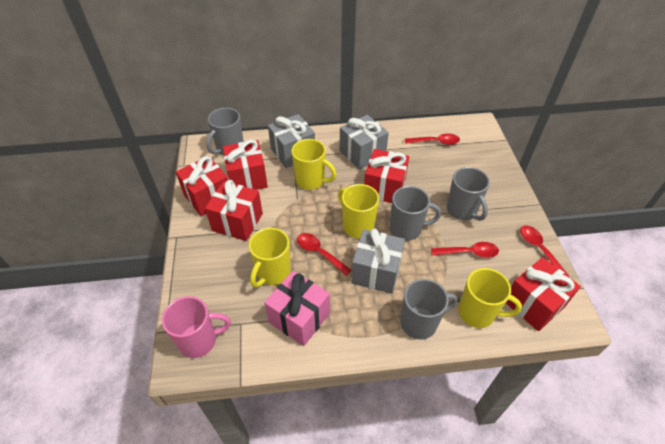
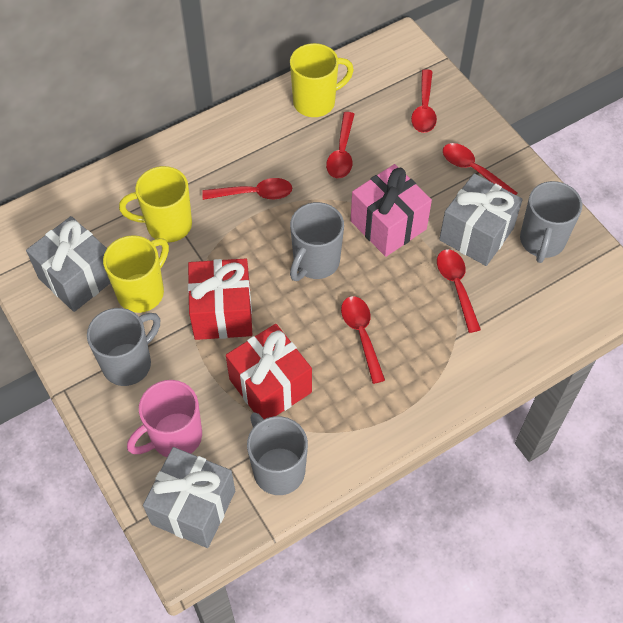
red gift: 5 -> 2
red spoon: 4 -> 6
yellow mug: 4 -> 3

